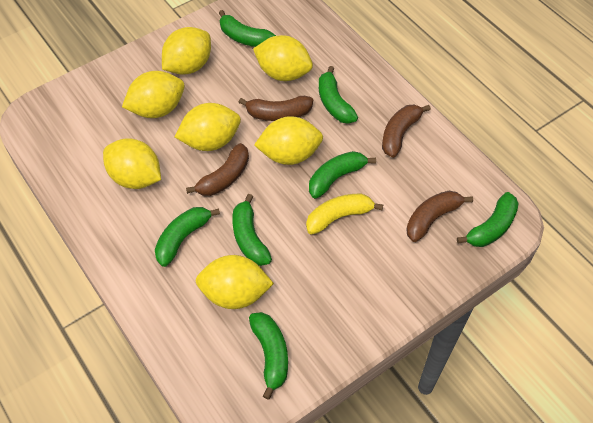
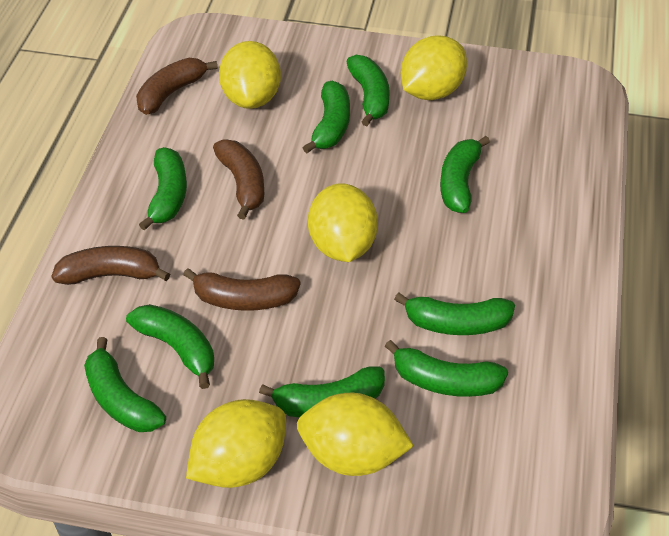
green banana: 7 -> 9
yellow banana: 1 -> 0
yellow lemon: 7 -> 5

